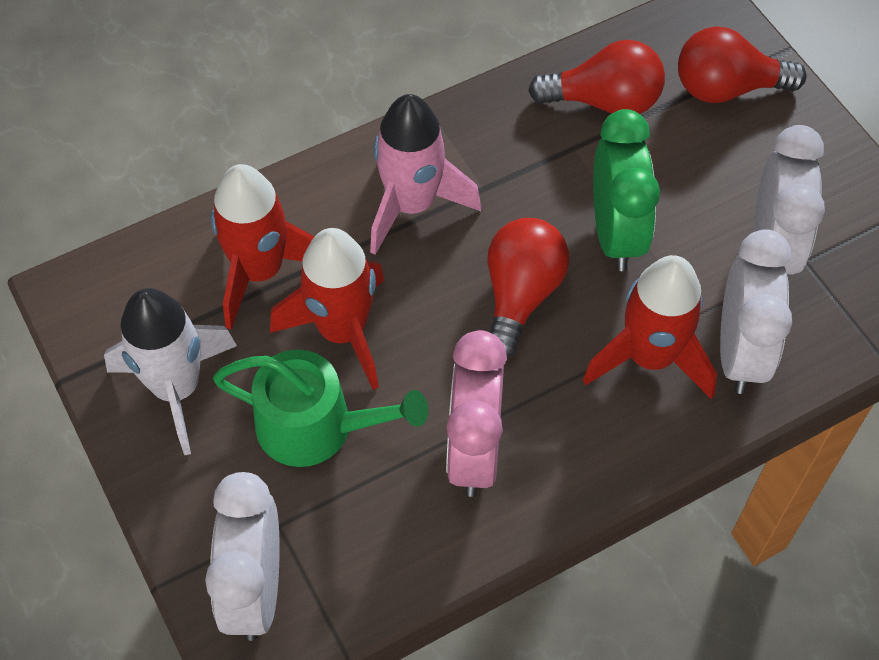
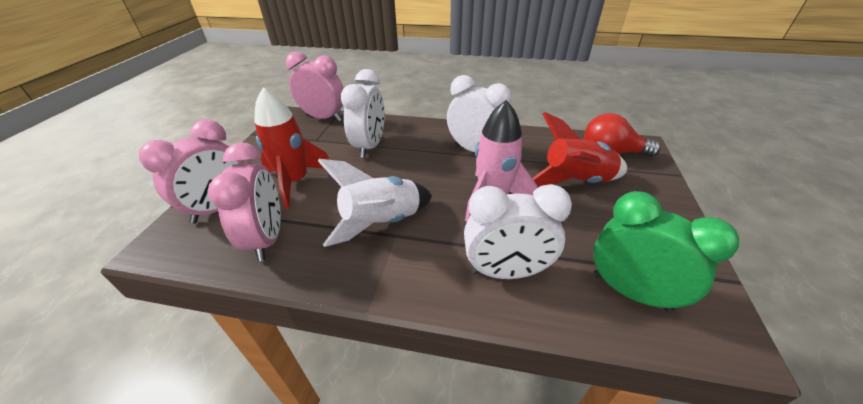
green watering can: 1 -> 0
pink clock: 1 -> 3
red light bulb: 3 -> 1
red rocket: 3 -> 2

